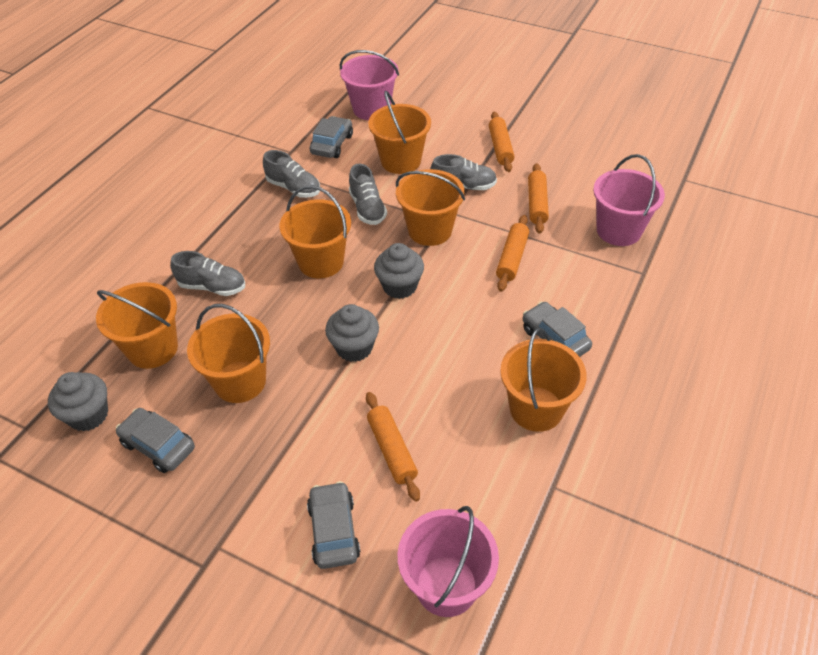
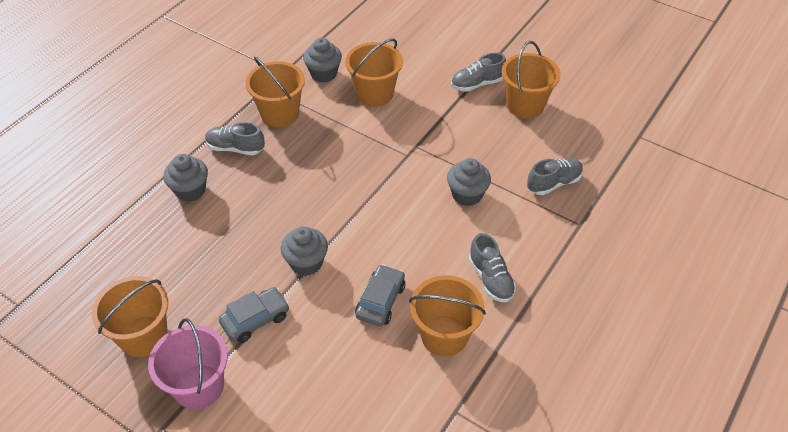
grey car: 4 -> 2
grey cupcake: 3 -> 4
orange bucket: 6 -> 5
orange rolling pin: 4 -> 0
pink bucket: 3 -> 1

